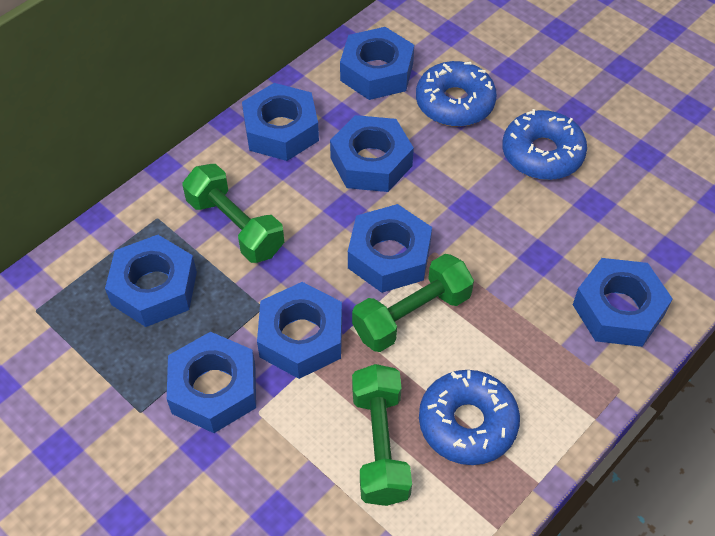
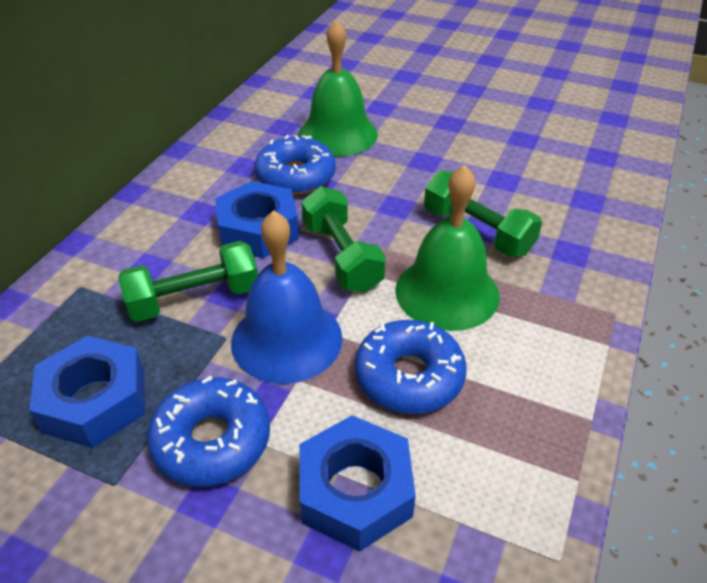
blue bell: 0 -> 1
blue nut: 8 -> 3
green bell: 0 -> 2

